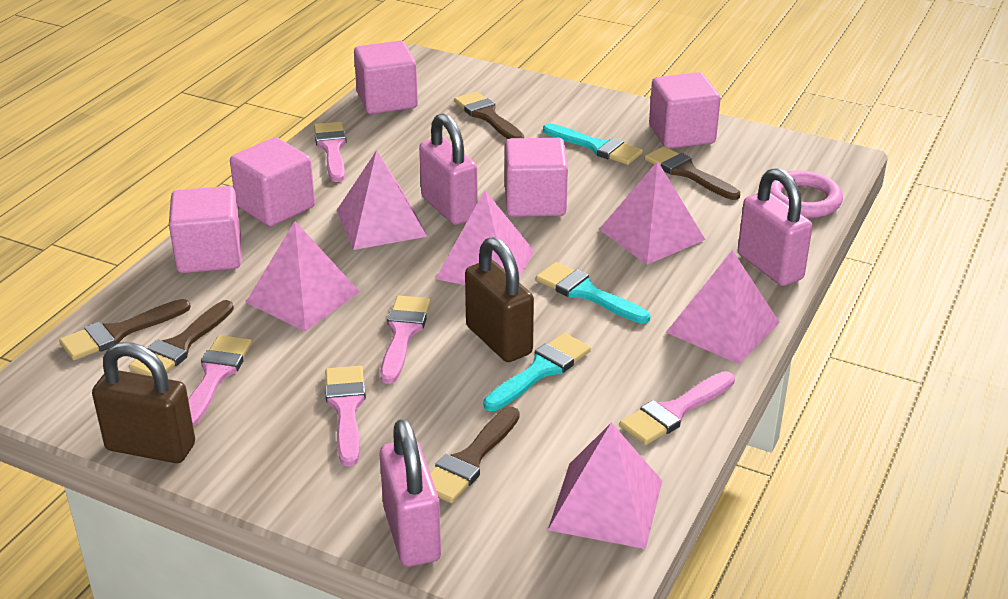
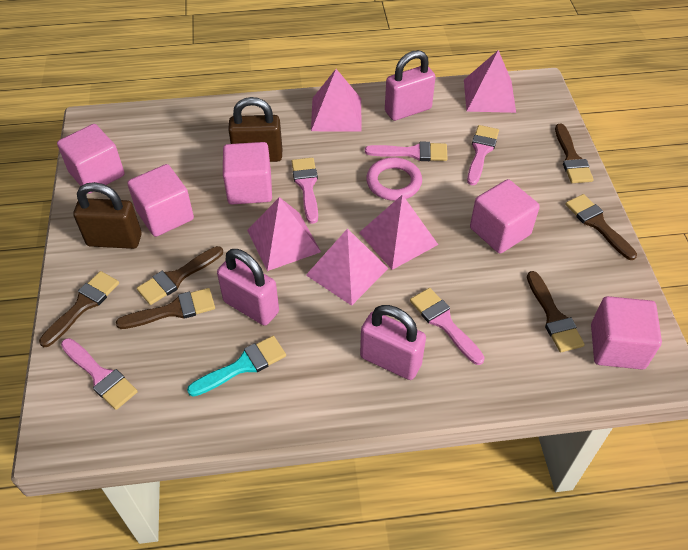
brown brush: 5 -> 6
pink pyramid: 6 -> 5
turquoise brush: 3 -> 1

